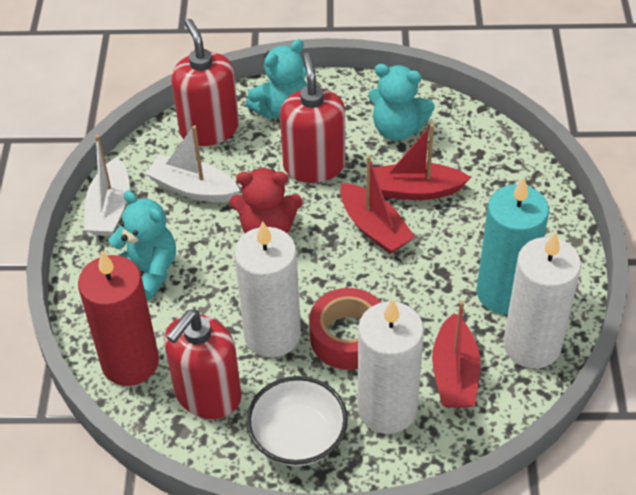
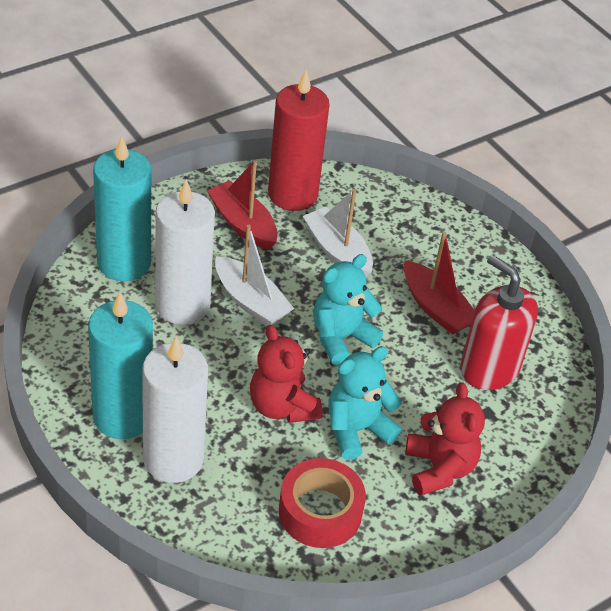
red boat: 3 -> 2
red soap dispenser: 3 -> 1
red teddy bear: 1 -> 2
turquoise candle: 1 -> 2
turquoise teddy bear: 3 -> 2
white bowl: 1 -> 0
white candle: 3 -> 2

